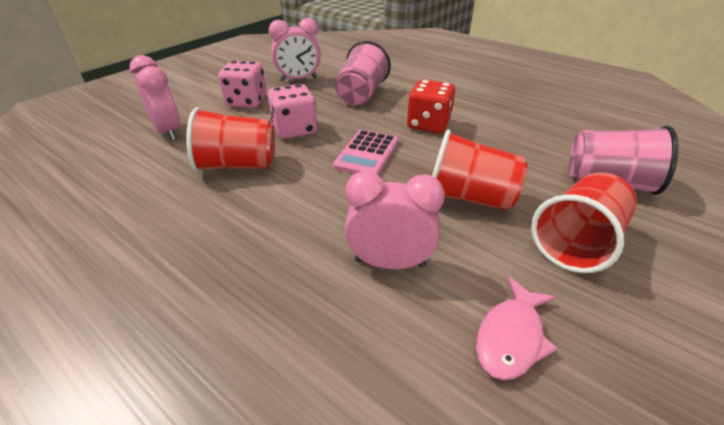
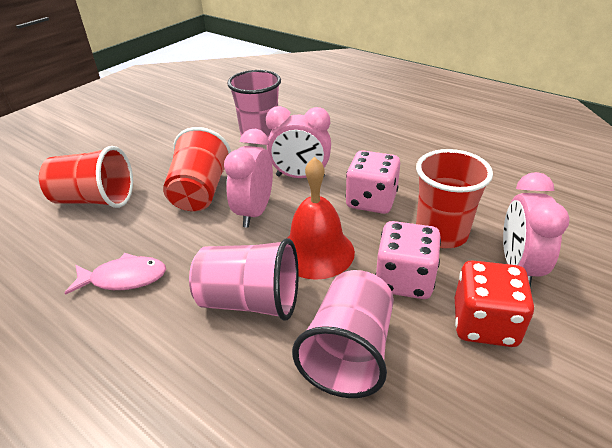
pink calculator: 1 -> 0
pink cup: 2 -> 3
red bell: 0 -> 1

